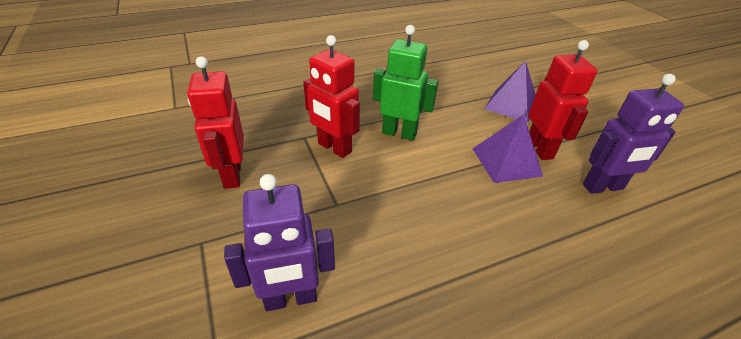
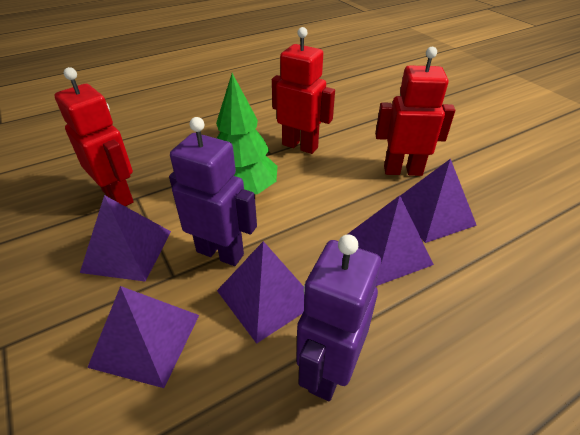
green robot: 1 -> 0
green tree: 0 -> 1
purple pyramid: 2 -> 5

